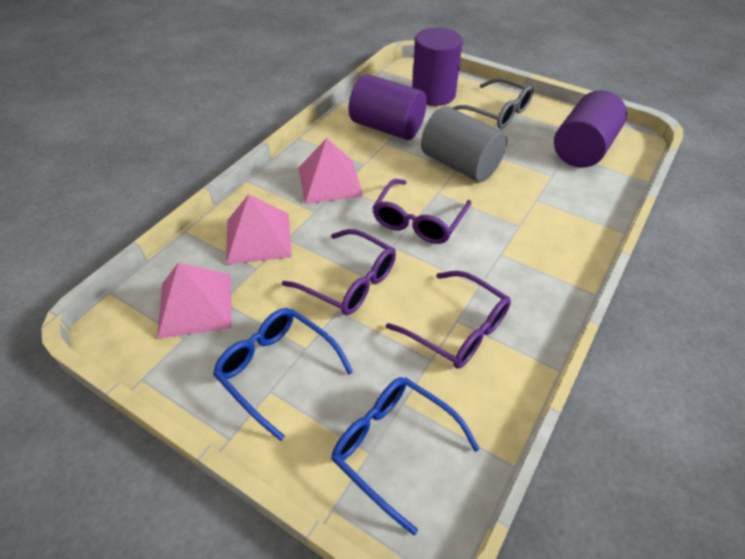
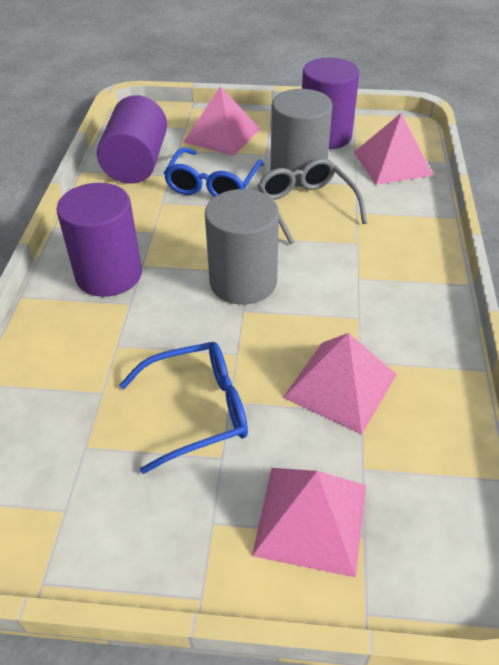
grey cylinder: 1 -> 2
pink pyramid: 3 -> 4
purple glasses: 3 -> 0

